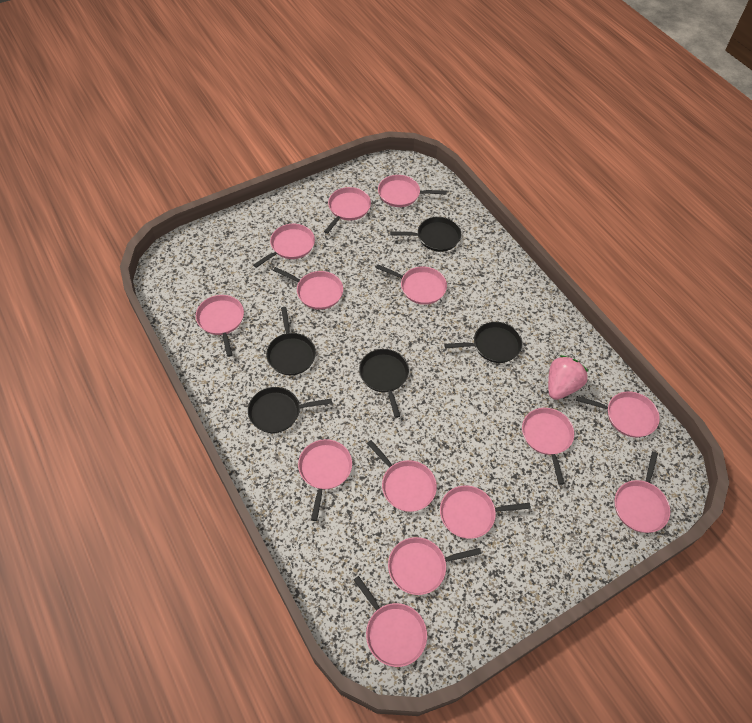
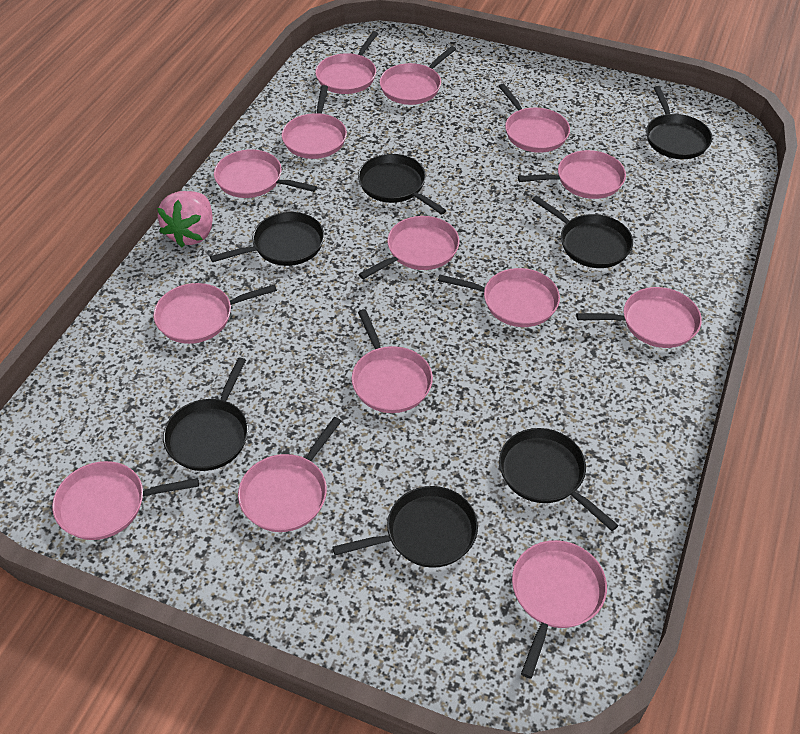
black pan: 5 -> 7

